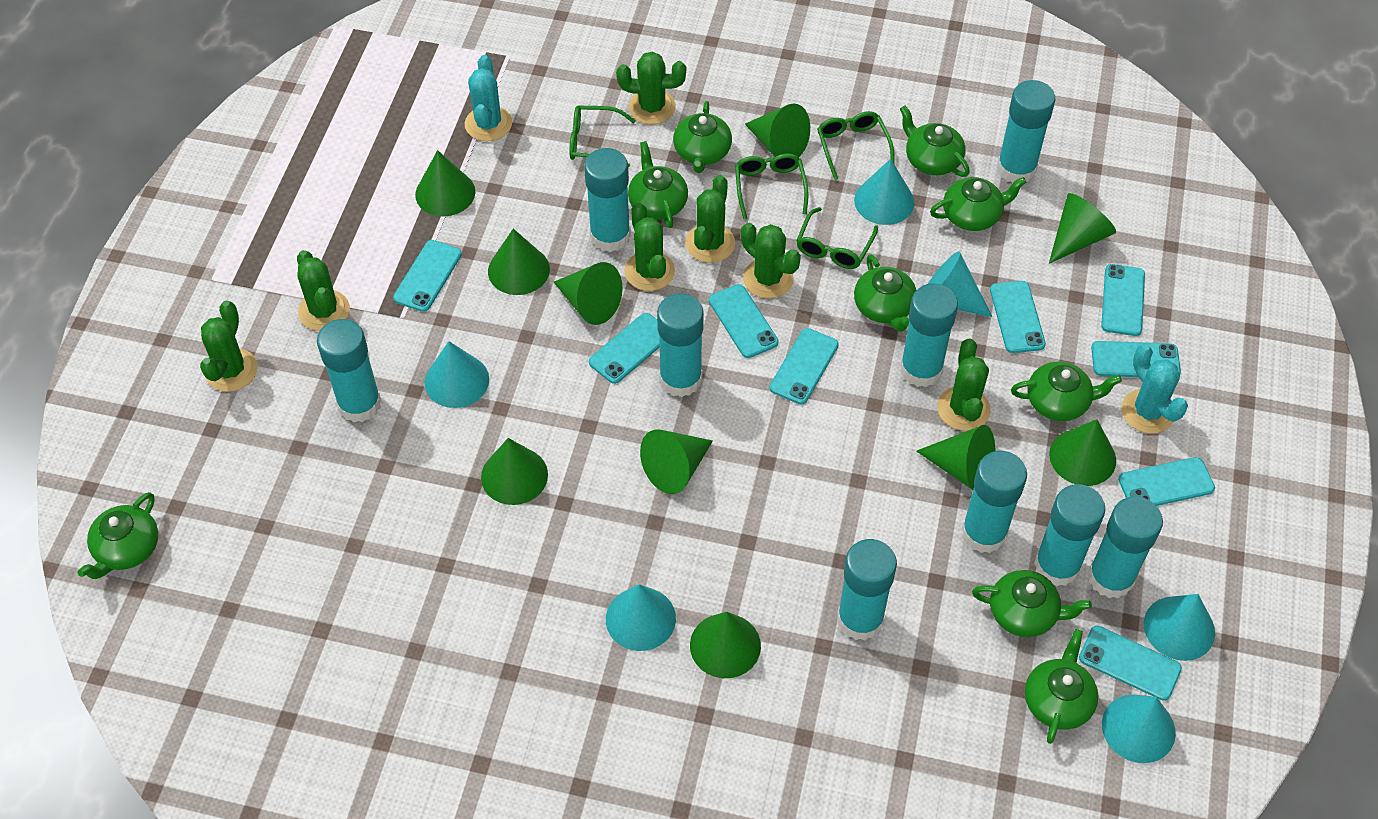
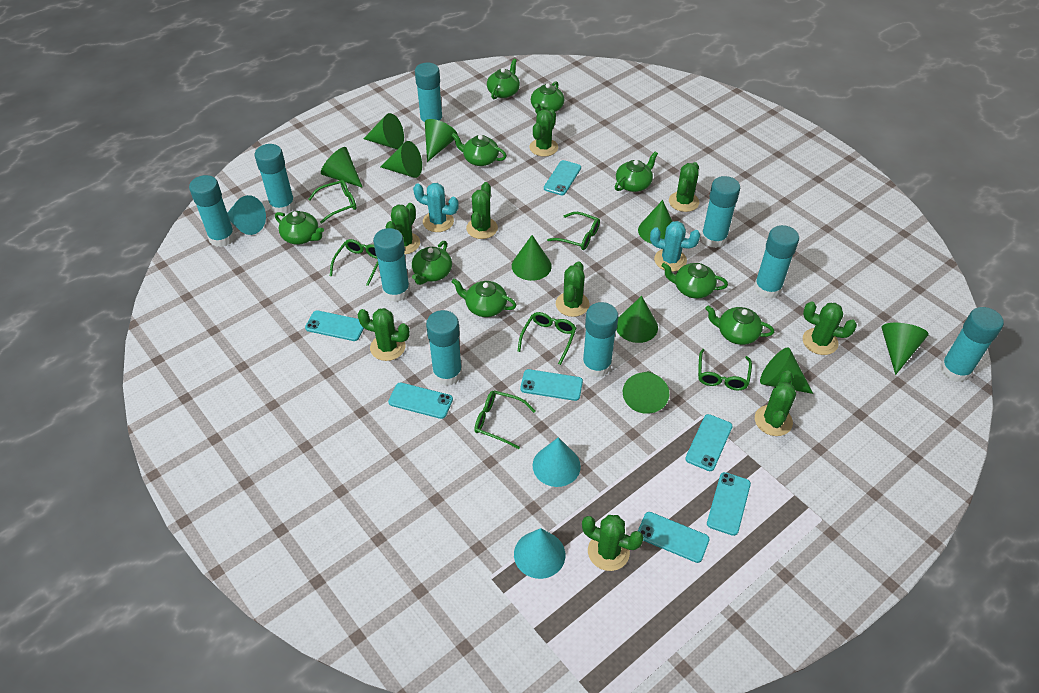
green cactus: 7 -> 9
green glasses: 4 -> 6
turquoise cone: 6 -> 3
turquoise phone: 9 -> 7

